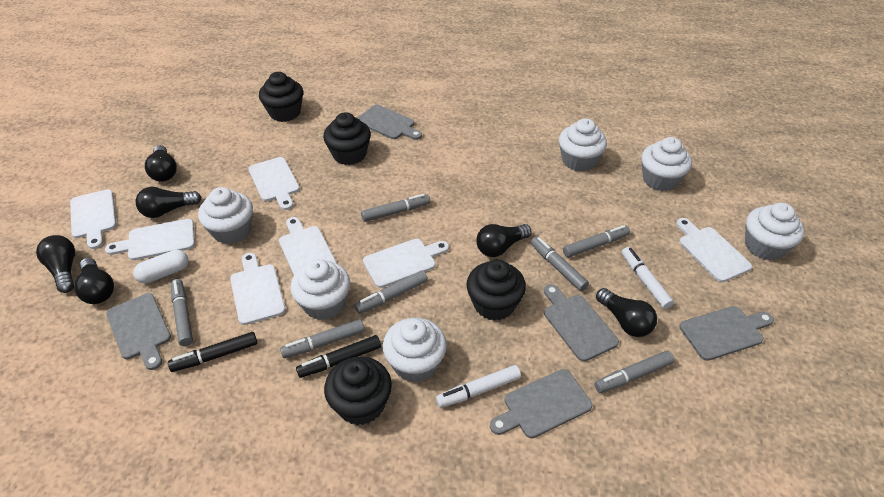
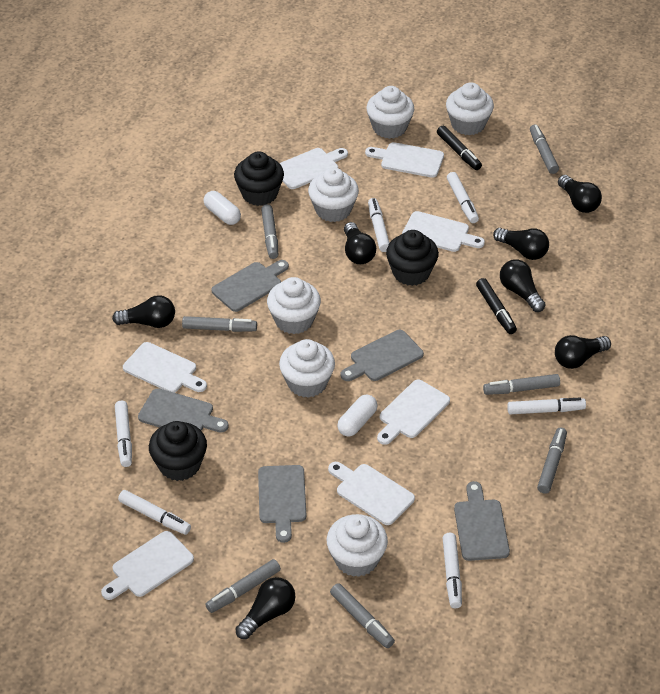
black cupcake: 4 -> 3
black light bulb: 6 -> 7
white capsule: 1 -> 2
white marker: 2 -> 6

